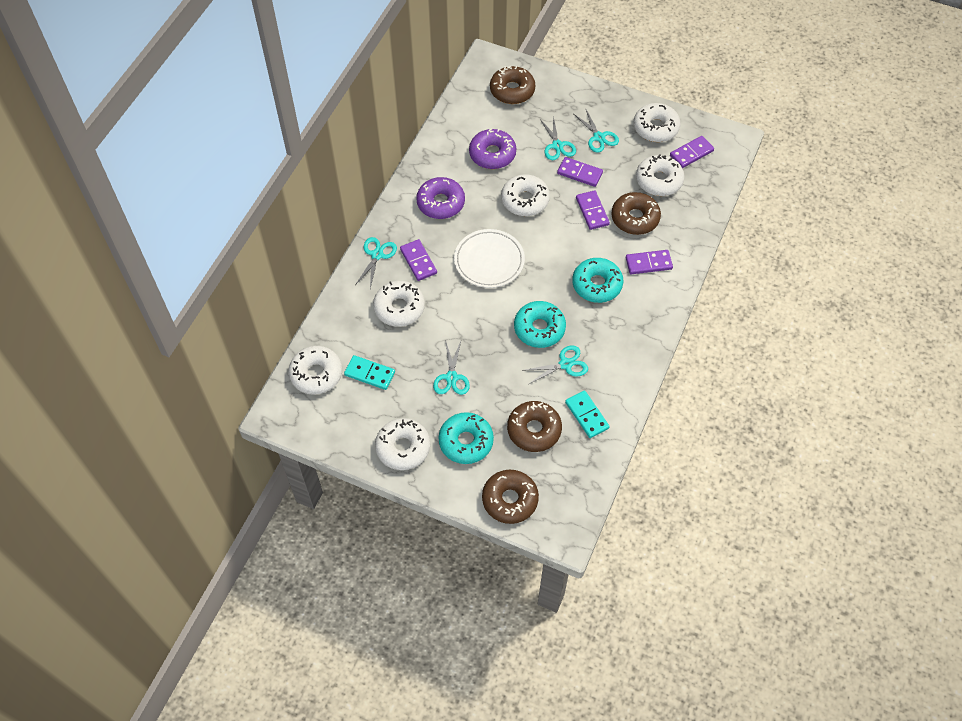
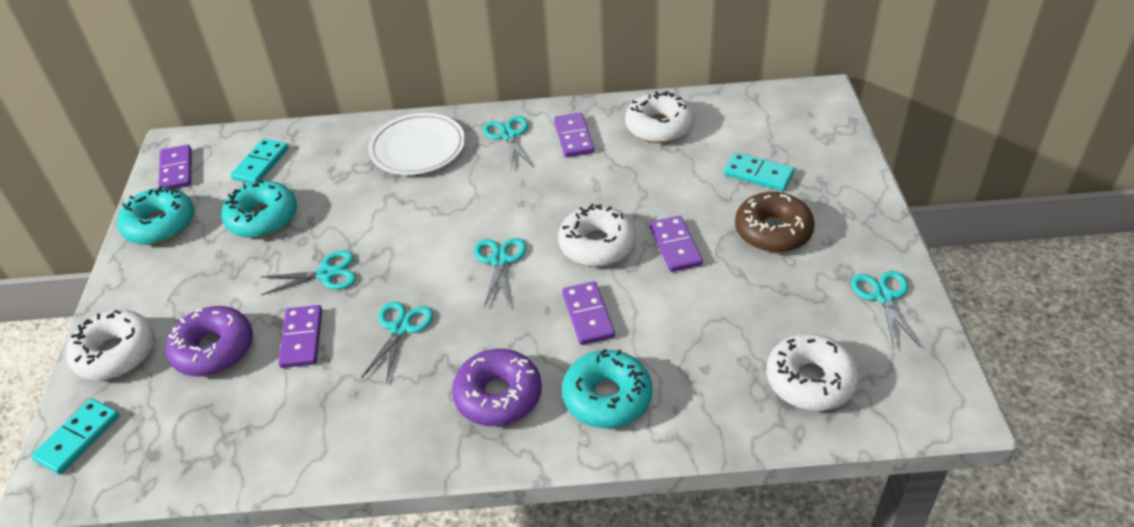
brown donut: 4 -> 1
turquoise domino: 2 -> 3
white donut: 6 -> 4

